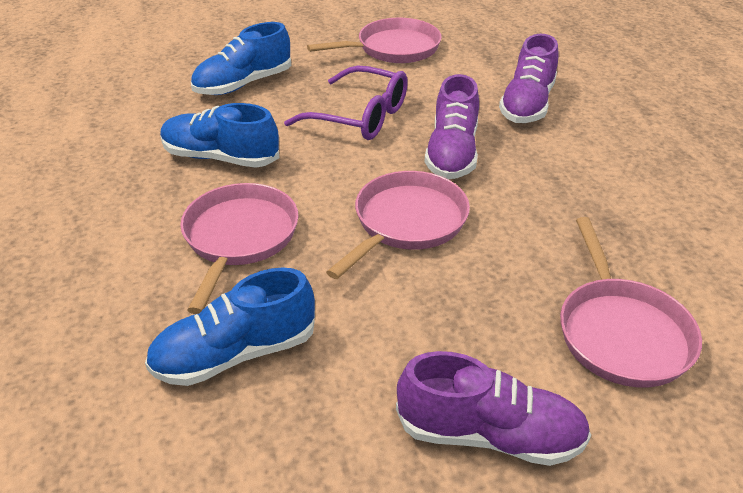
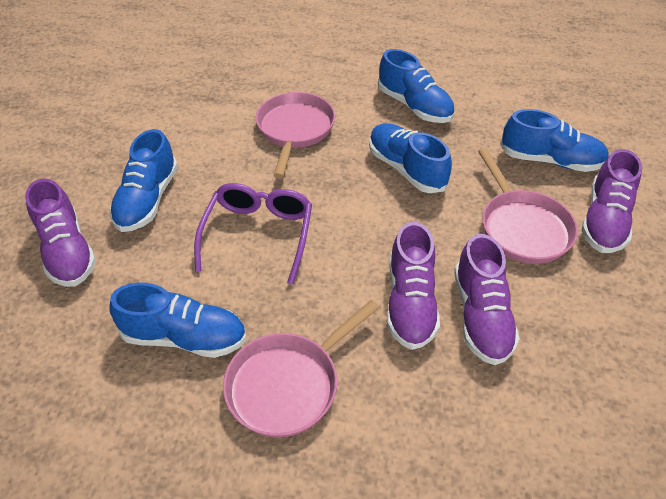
blue shoe: 3 -> 5
pink pan: 4 -> 3
purple shoe: 3 -> 4

